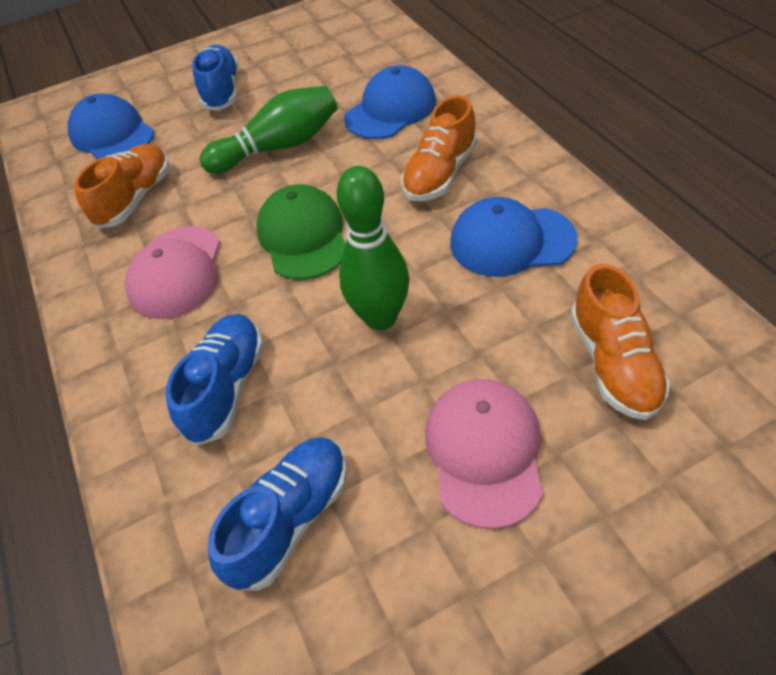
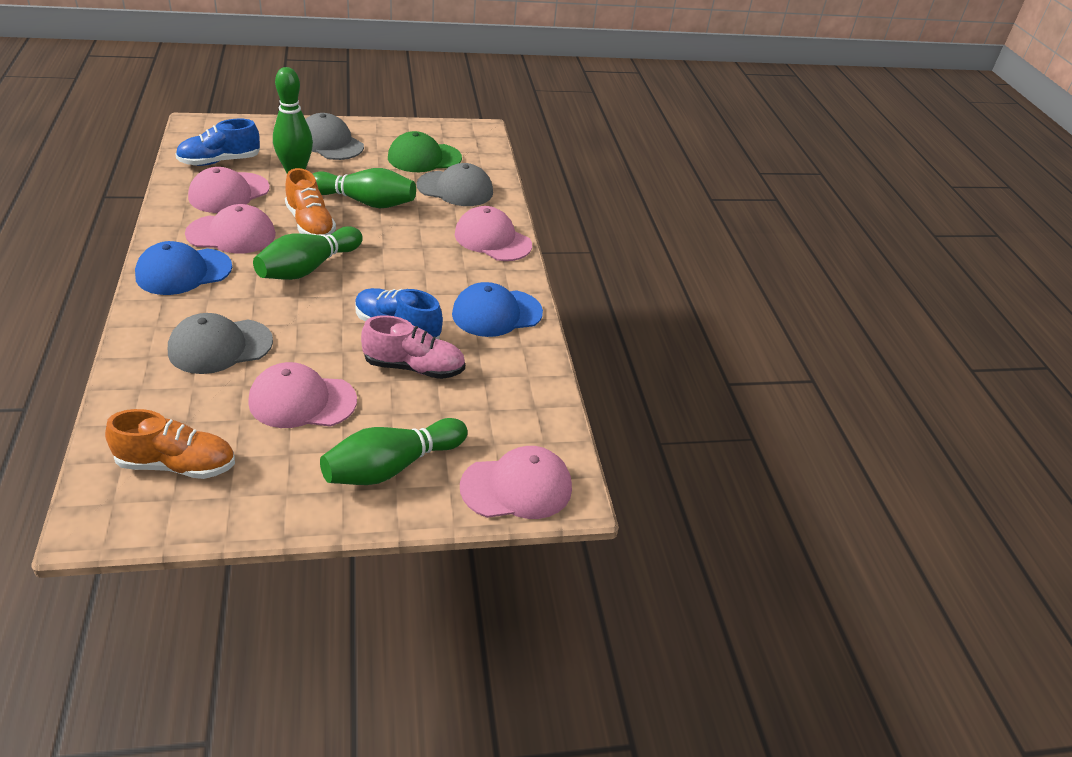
blue cap: 3 -> 2
blue shoe: 3 -> 2
green bowling pin: 2 -> 4
grey cap: 0 -> 3
orange shoe: 3 -> 2
pink cap: 2 -> 5
pink shoe: 0 -> 1

